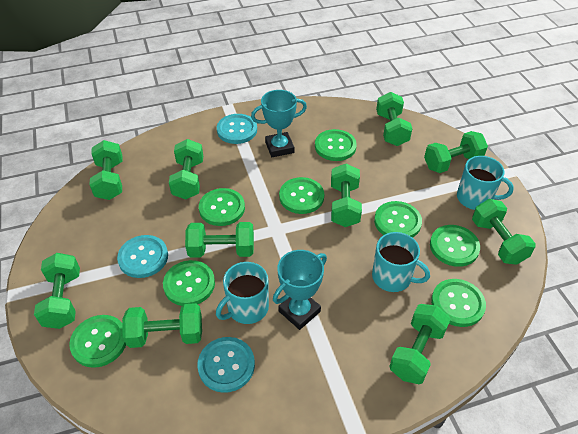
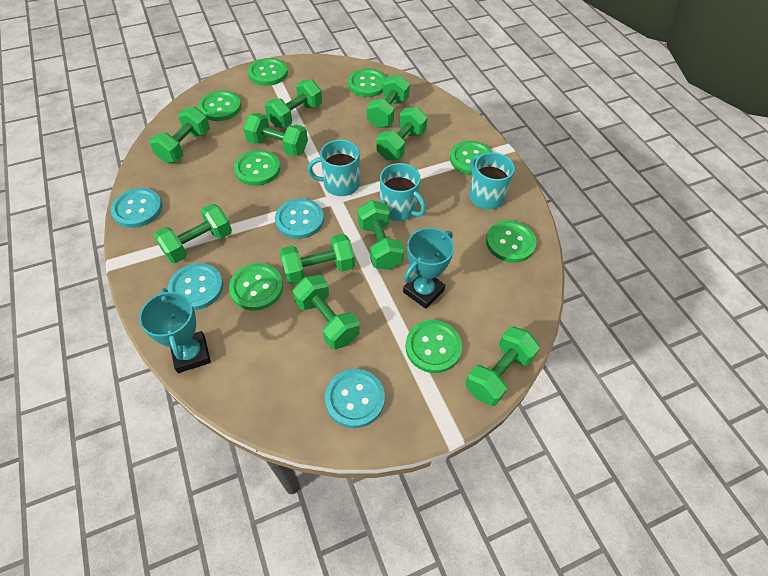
turquoise button: 3 -> 4

